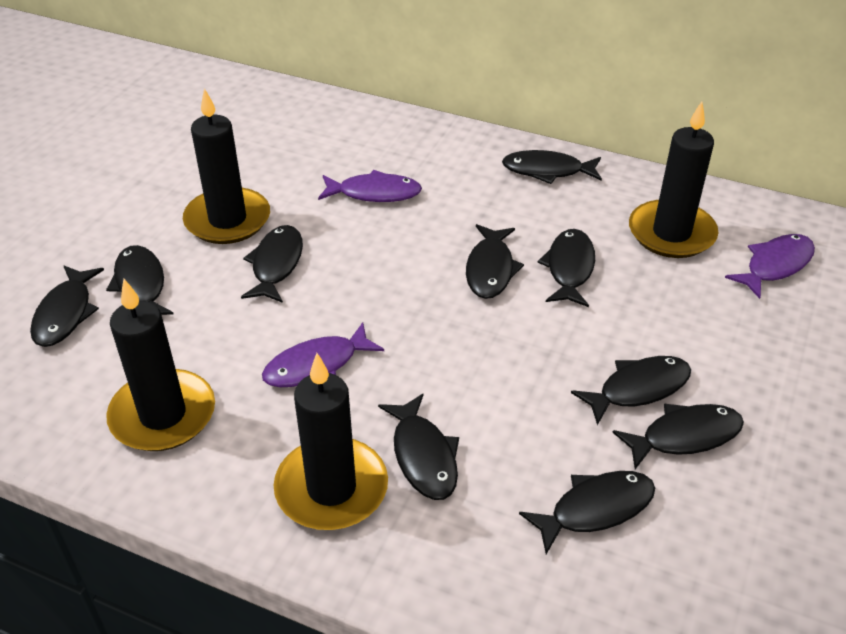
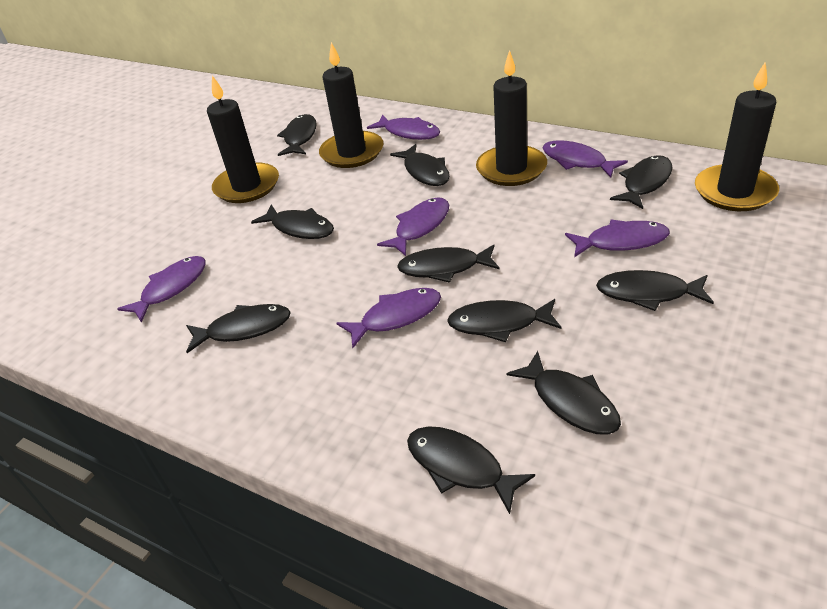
purple fish: 3 -> 6

